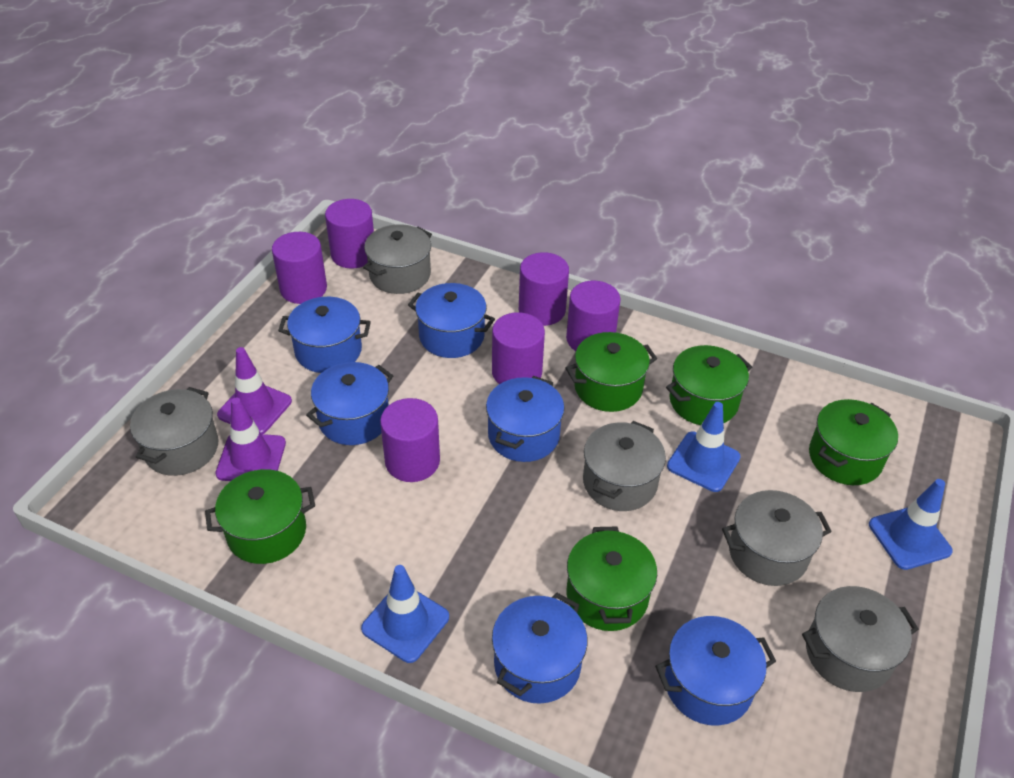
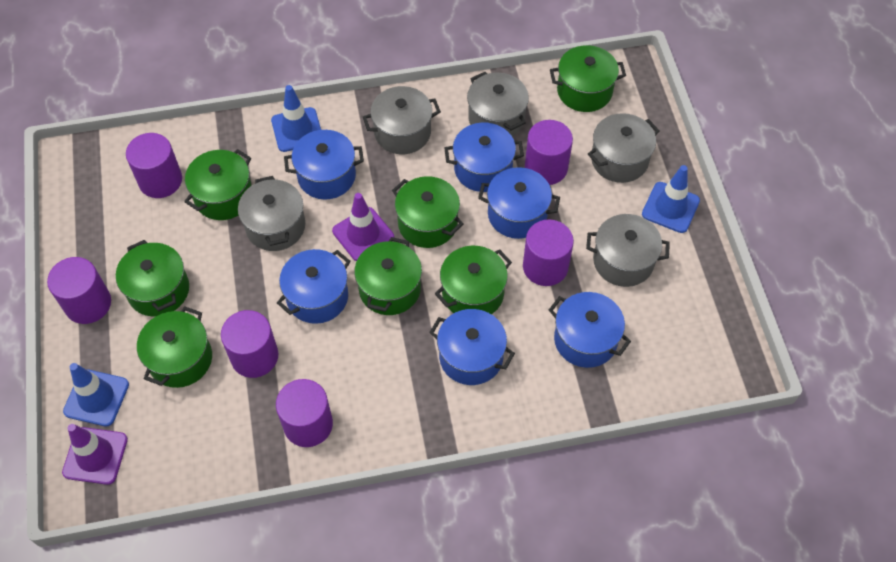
green pot: 5 -> 7

